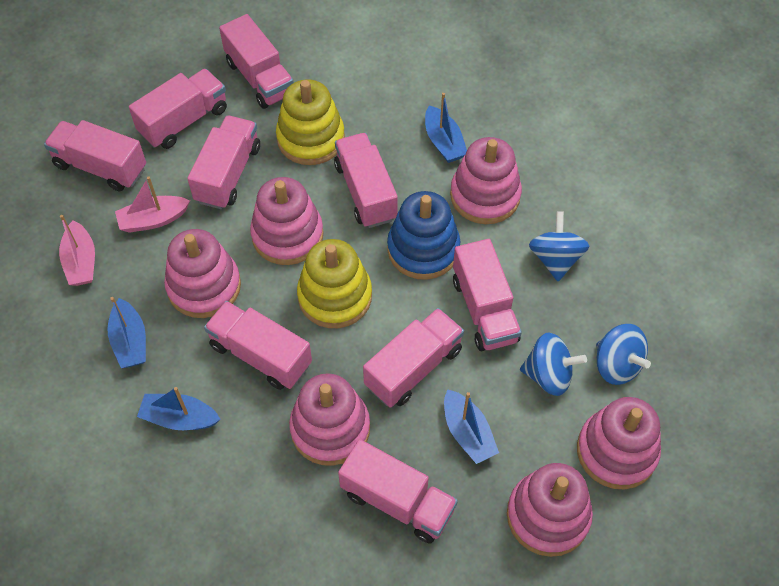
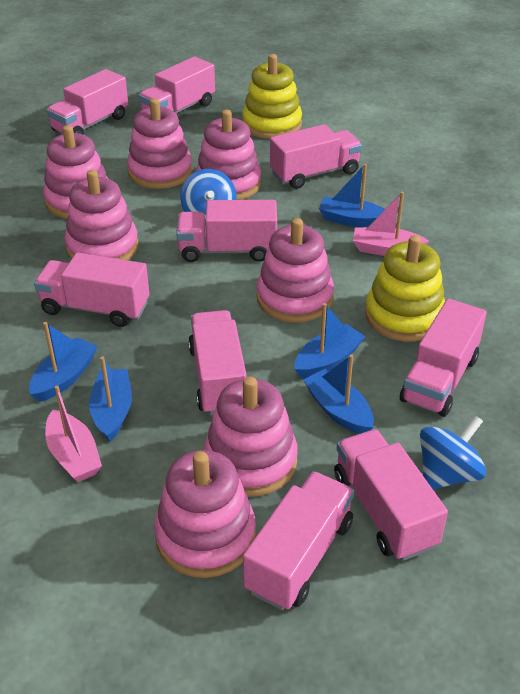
blue boat: 4 -> 5
blue spinning top: 3 -> 2
blue stacking toy: 1 -> 0
pink stacking toy: 6 -> 7

